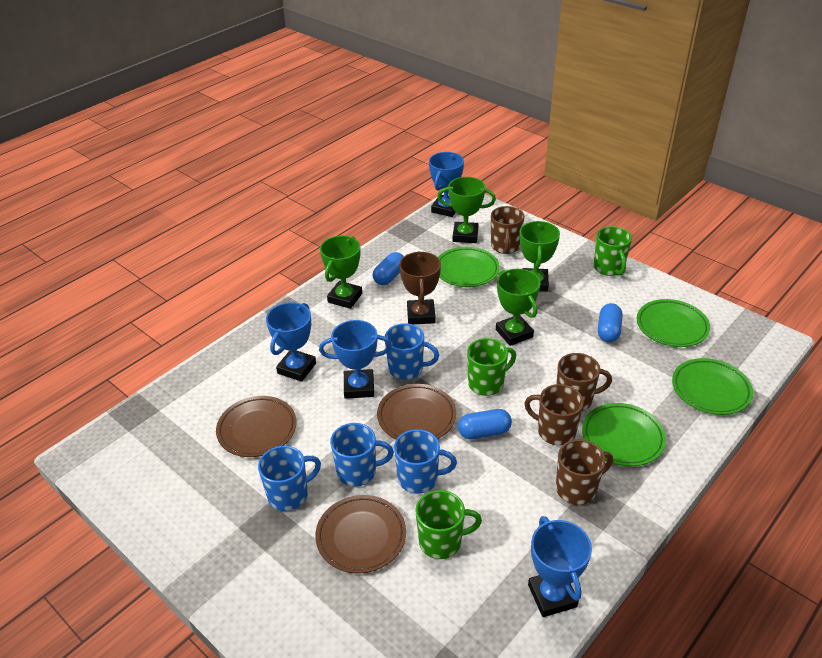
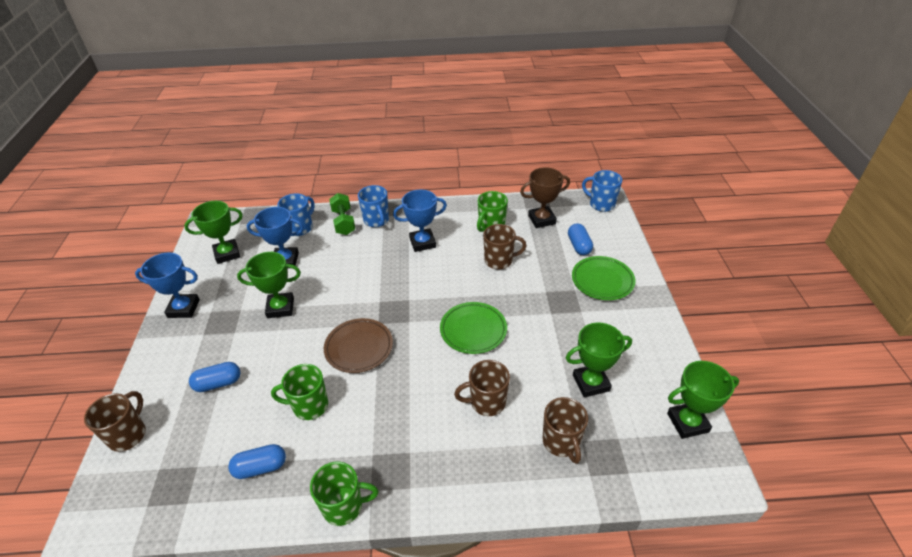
blue mug: 4 -> 3
blue trophy: 4 -> 3
brown plate: 3 -> 1
green dumbbell: 0 -> 1
green plate: 4 -> 2

